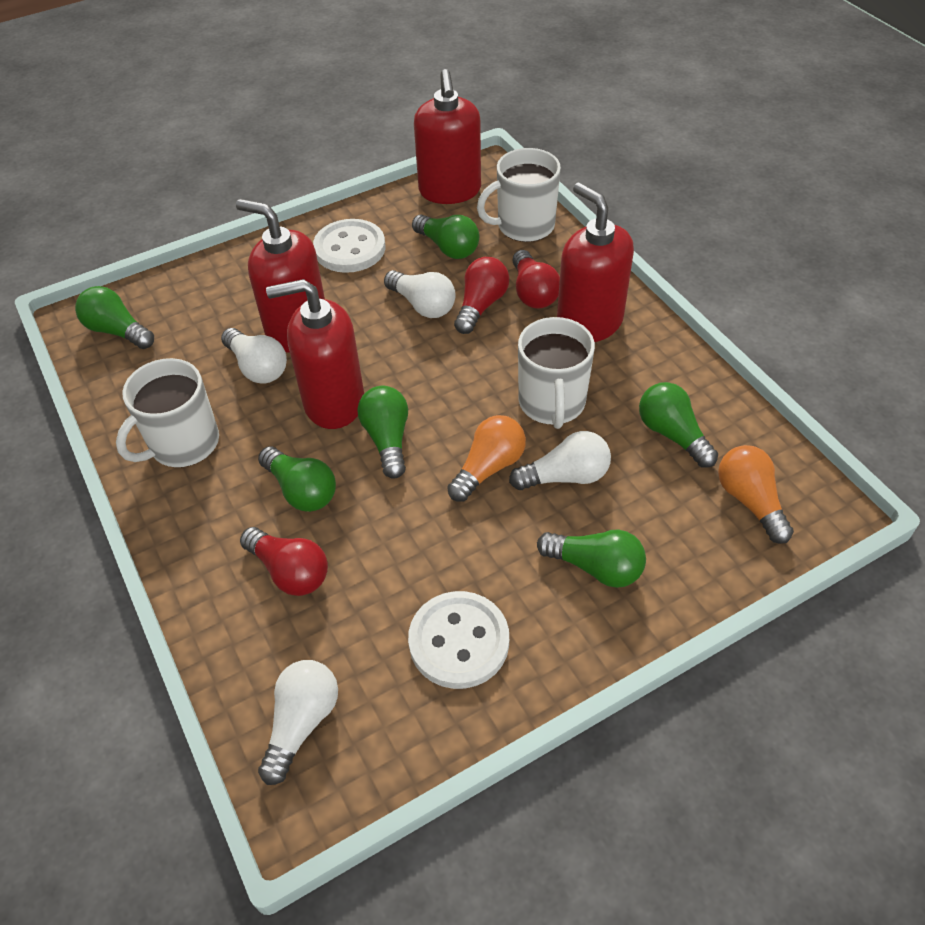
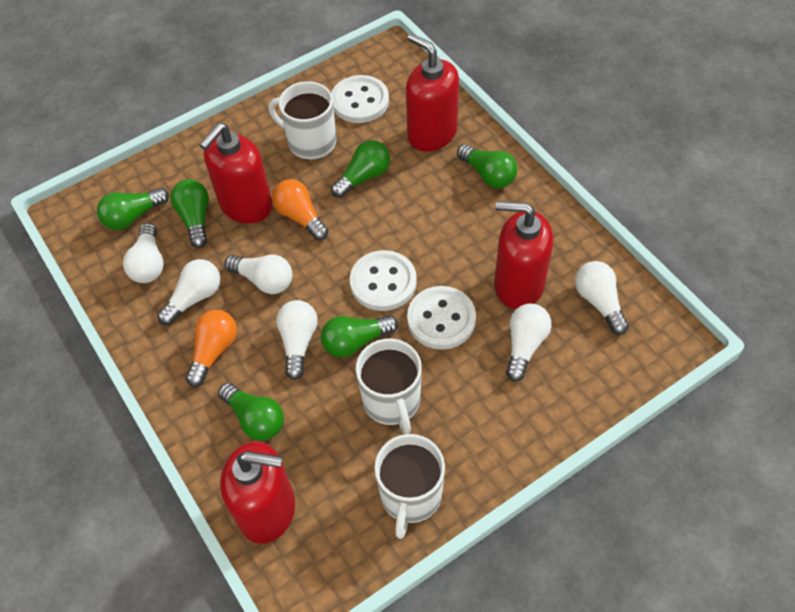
red light bulb: 3 -> 0
white button: 2 -> 3
white light bulb: 4 -> 6

